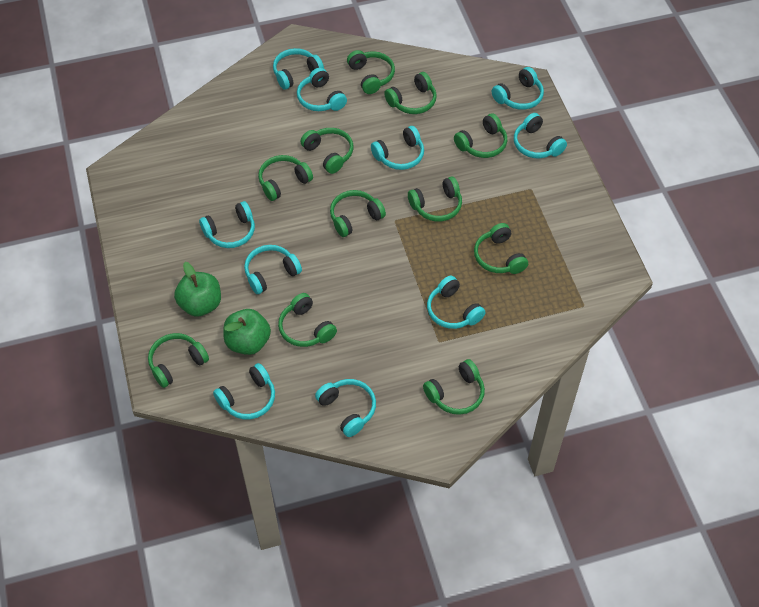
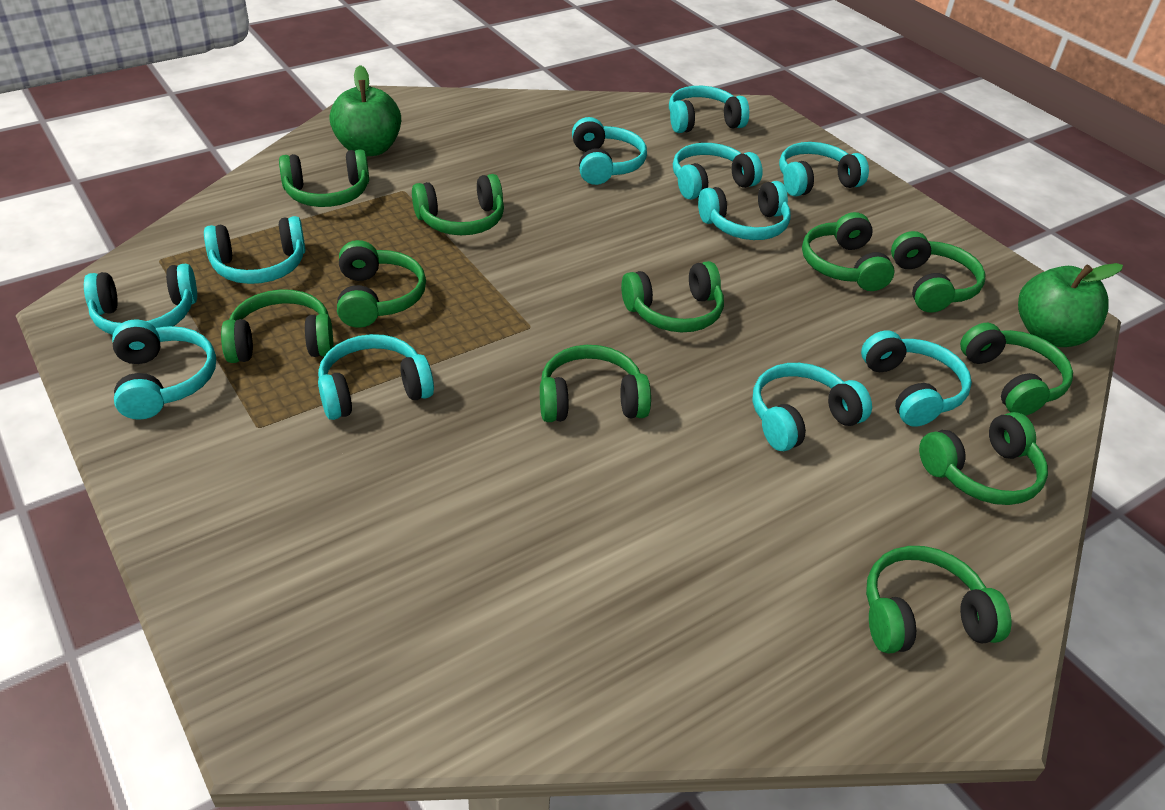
turquoise headphones: 10 -> 11

